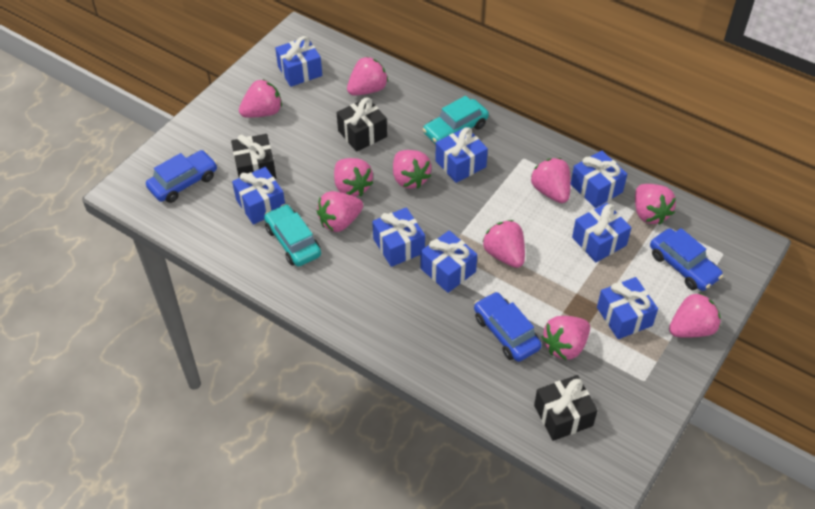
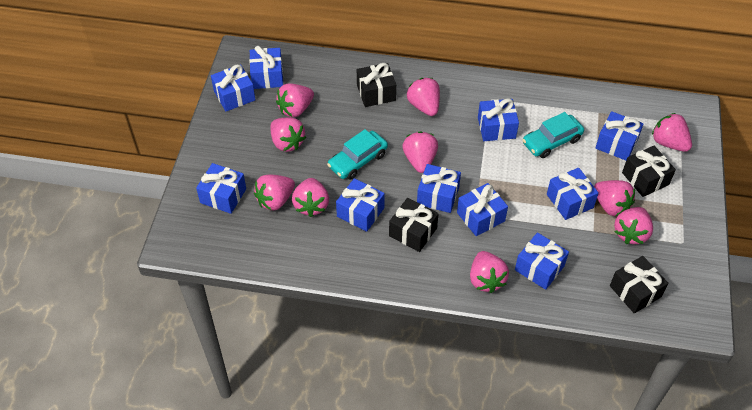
black gift: 3 -> 4
blue car: 3 -> 0
blue gift: 8 -> 10

